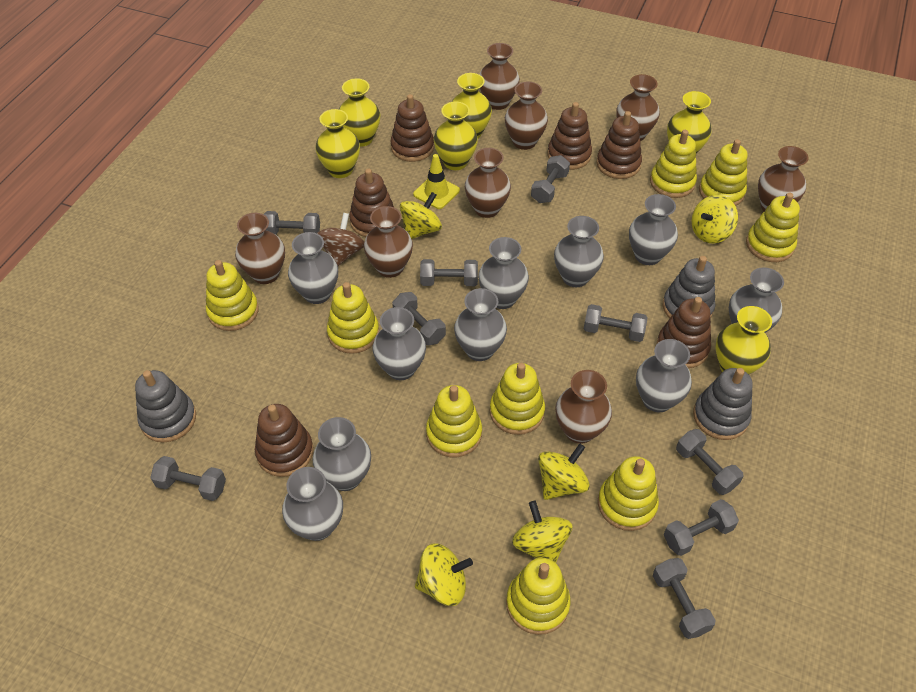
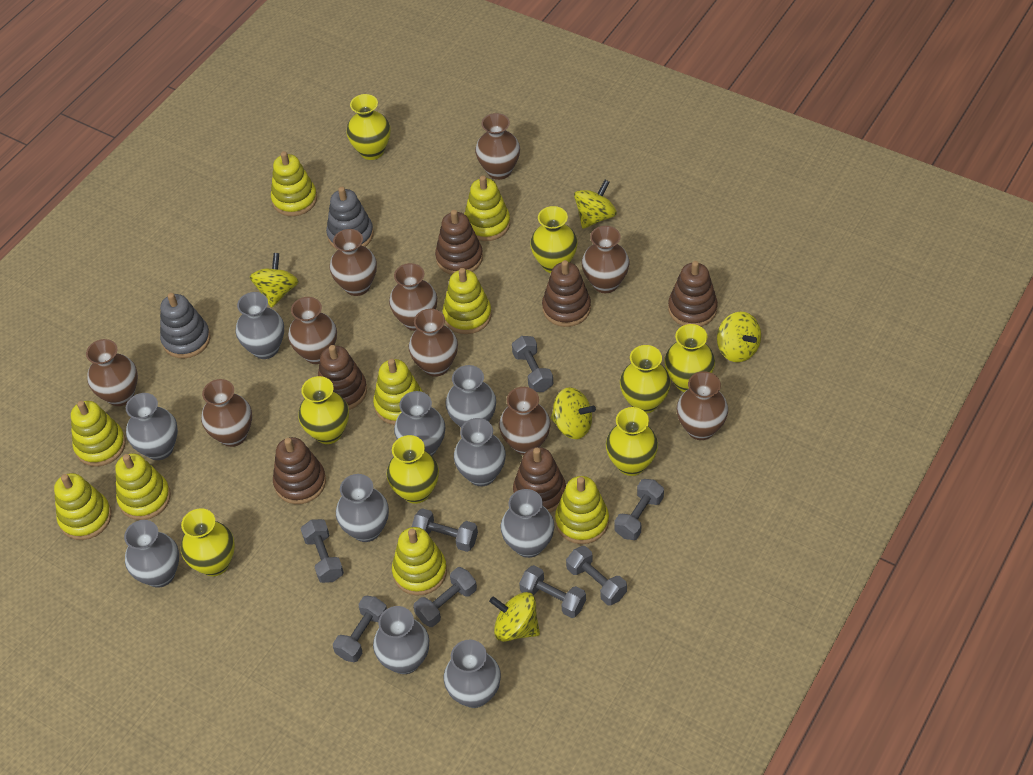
brown spinning top: 1 -> 0
brown vase: 8 -> 10
grey dumbbell: 9 -> 8
grey stacking toy: 3 -> 2
yellow traffic cone: 1 -> 0
yellow vase: 6 -> 8

